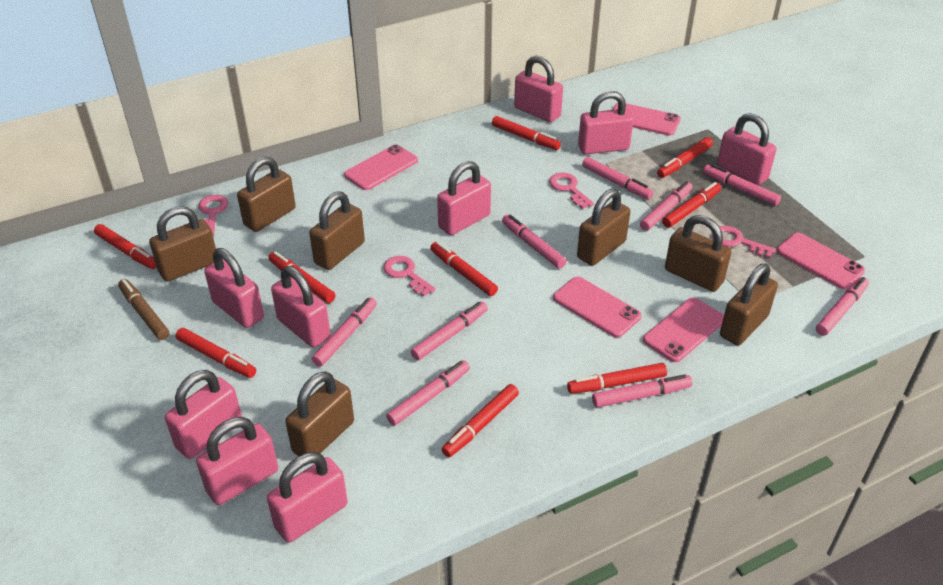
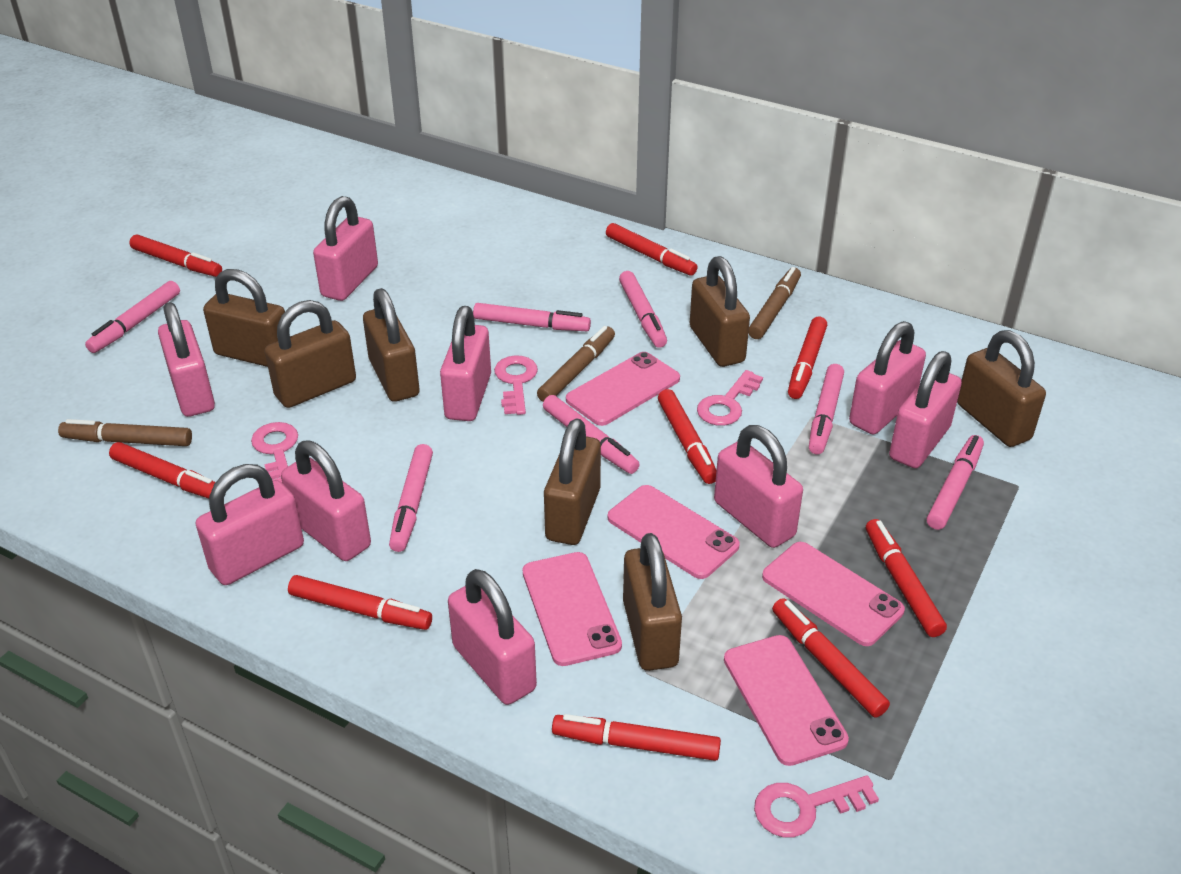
brown marker: 1 -> 3
pink marker: 9 -> 7

